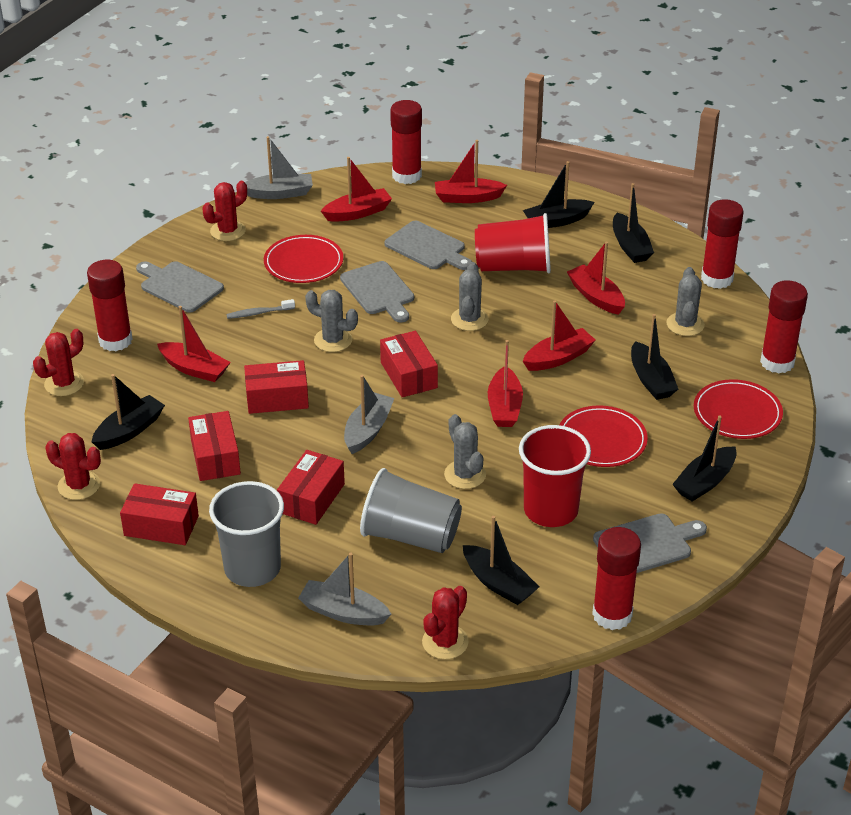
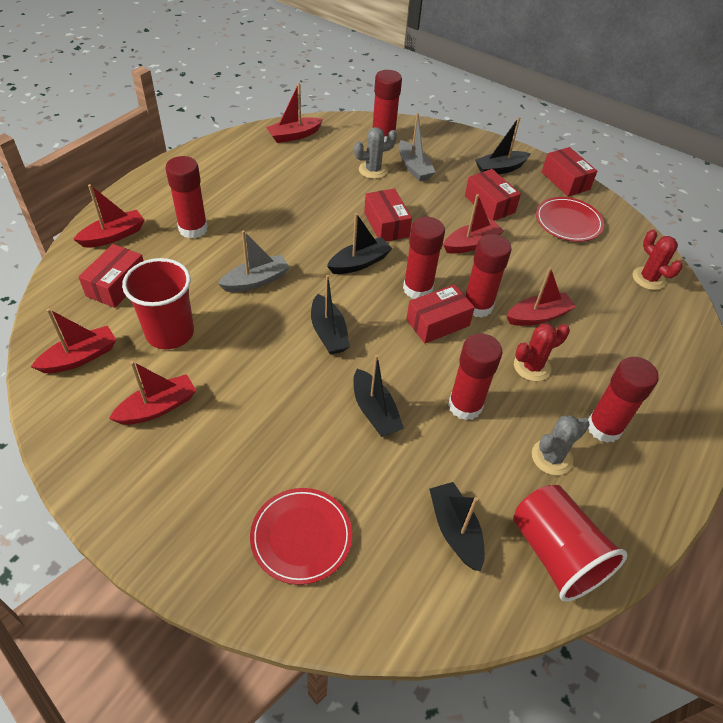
black boat: 6 -> 5
grey boat: 3 -> 2
grey cactus: 4 -> 2
grey cup: 2 -> 0
grey cutting board: 4 -> 0
grey toothbrush: 1 -> 0
red cactus: 4 -> 2
red glue stick: 5 -> 6
red plate: 3 -> 2

